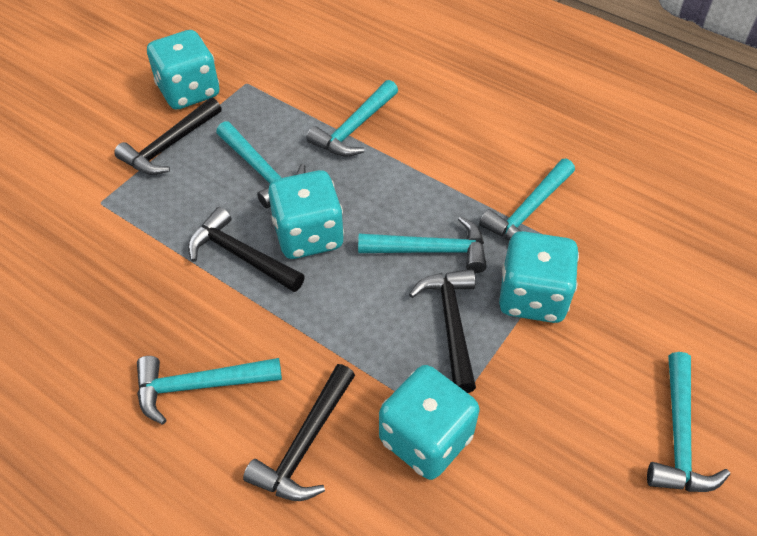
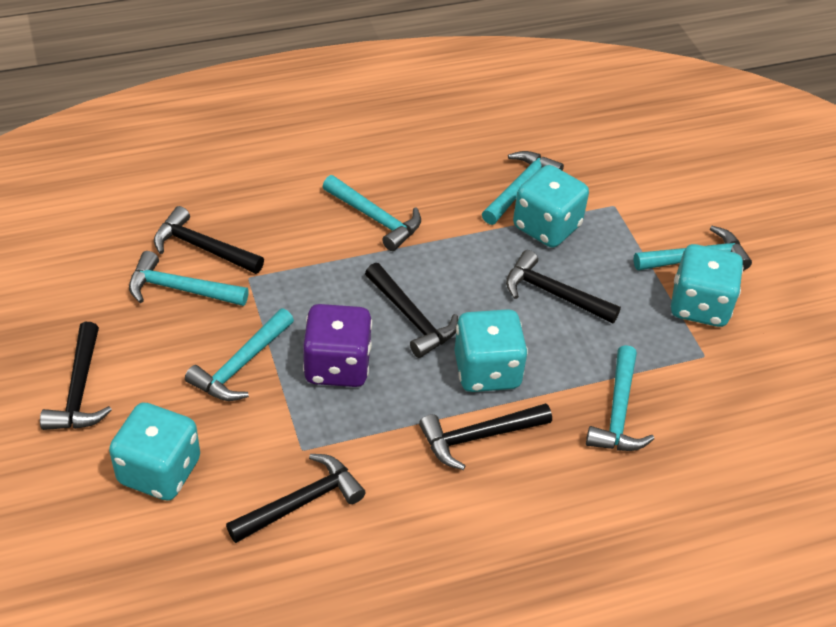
black hammer: 4 -> 6
purple dice: 0 -> 1

